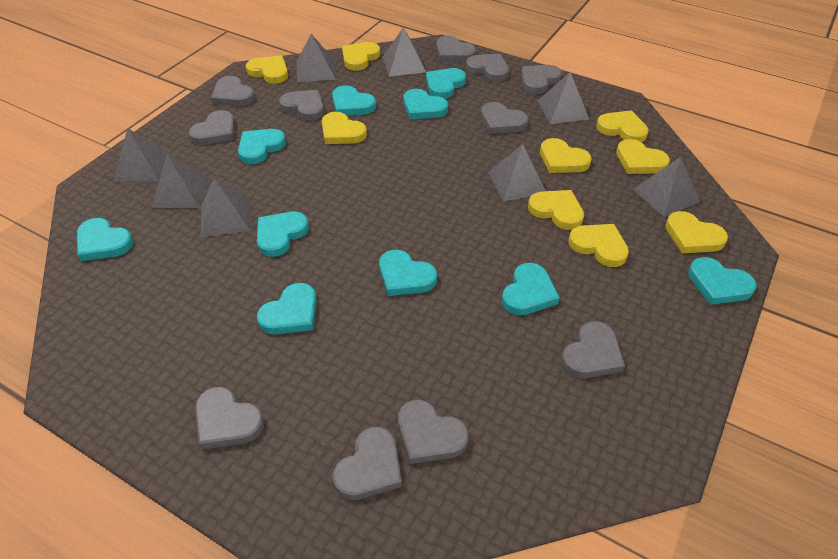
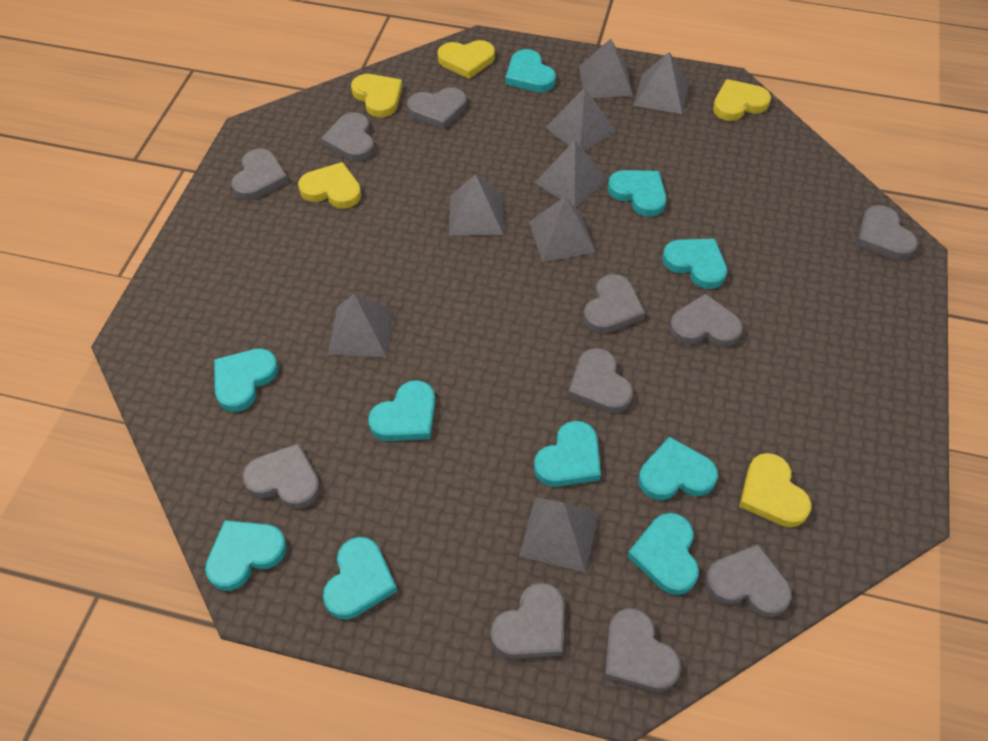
yellow heart: 9 -> 5

